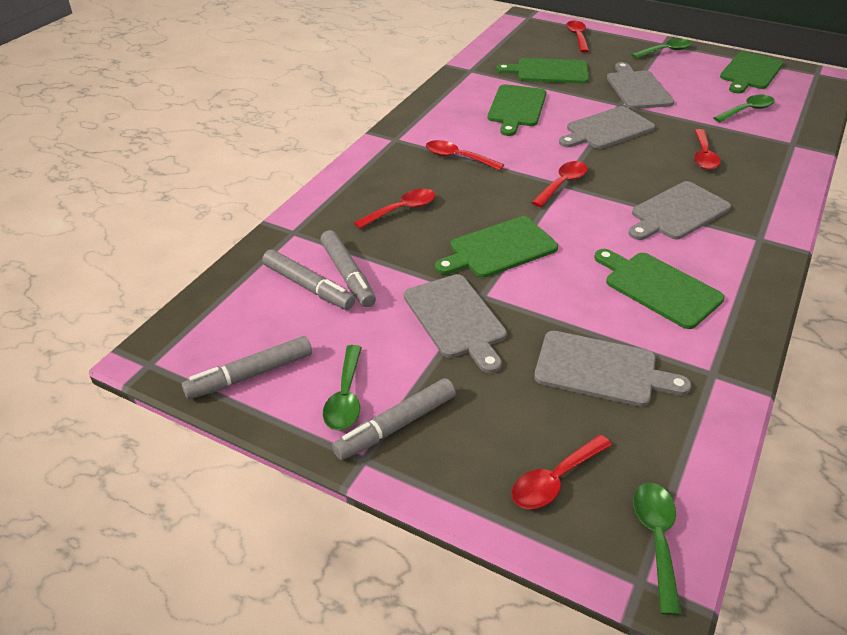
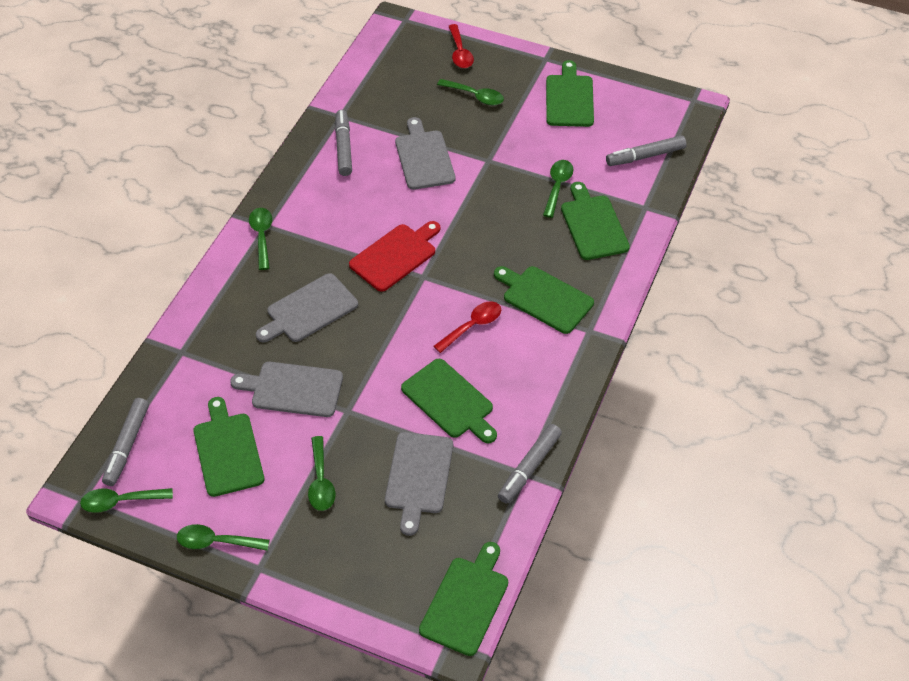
green cutting board: 5 -> 6
green spoon: 4 -> 6
grey cutting board: 5 -> 4
red cutting board: 0 -> 1
red spoon: 6 -> 2

